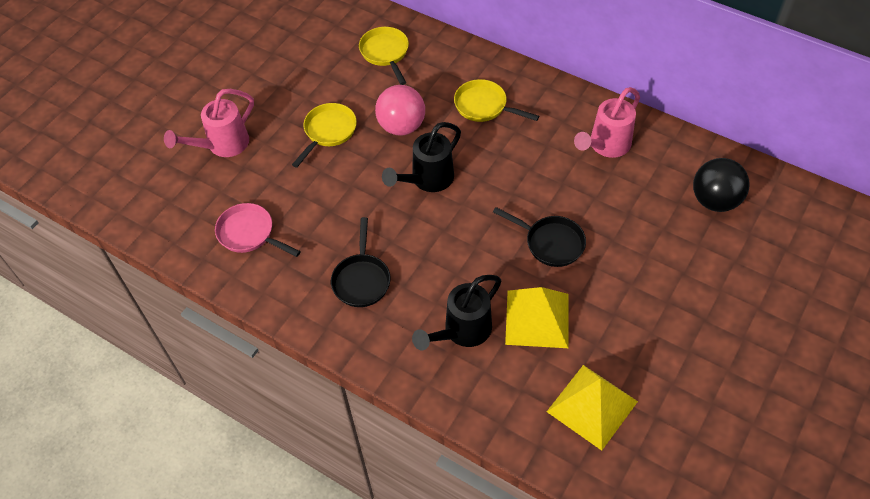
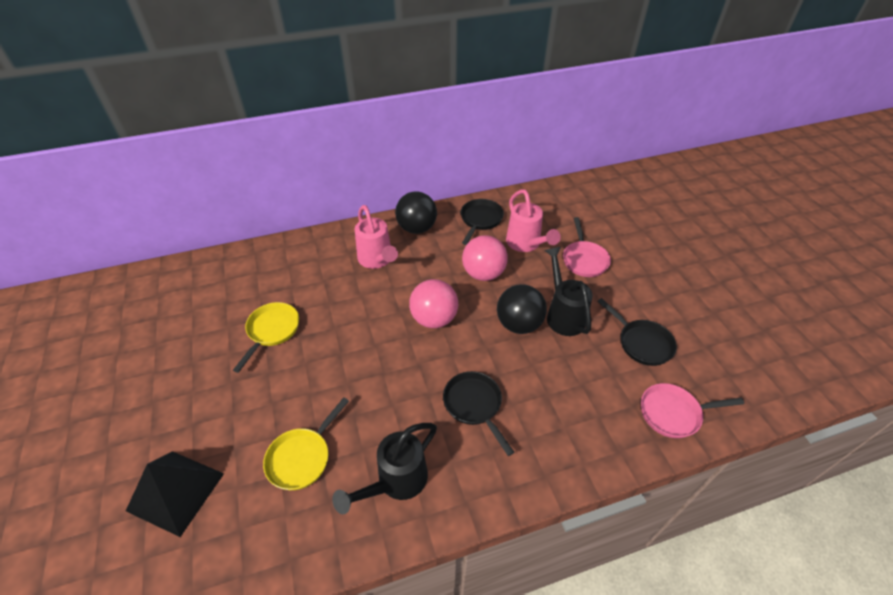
black ball: 1 -> 2
black pan: 2 -> 3
black pyramid: 0 -> 1
pink ball: 1 -> 2
pink pan: 1 -> 2
yellow pan: 3 -> 2
yellow pyramid: 2 -> 0

